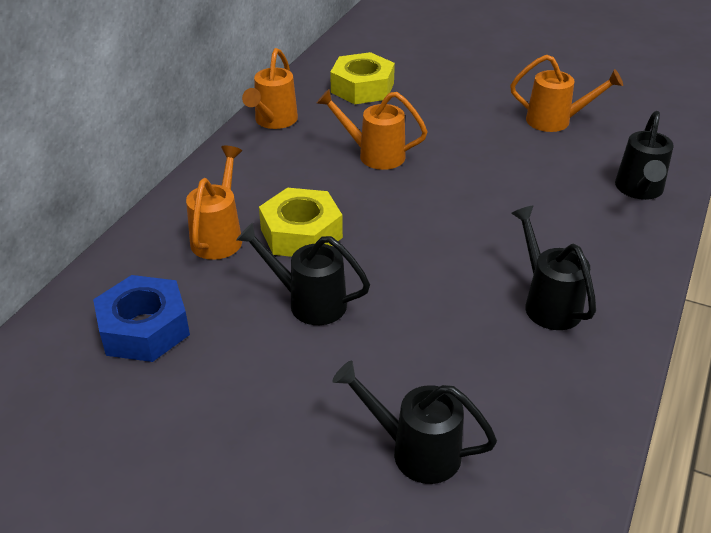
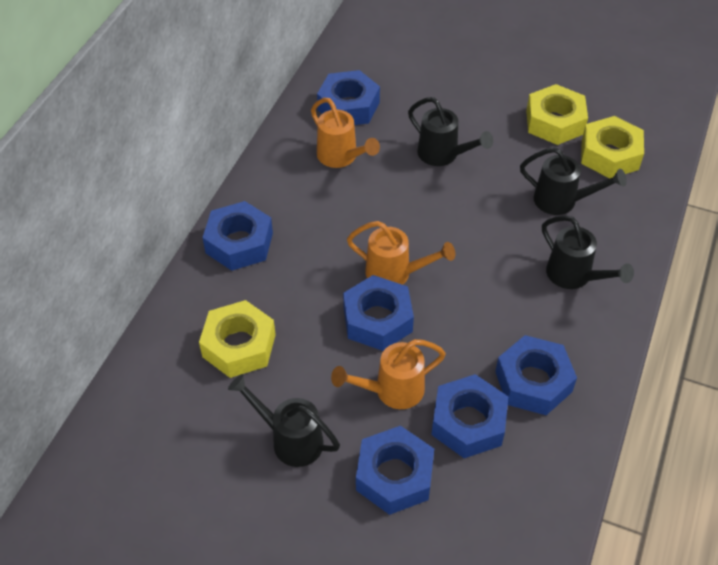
blue nut: 1 -> 6
orange watering can: 4 -> 3
yellow nut: 2 -> 3

